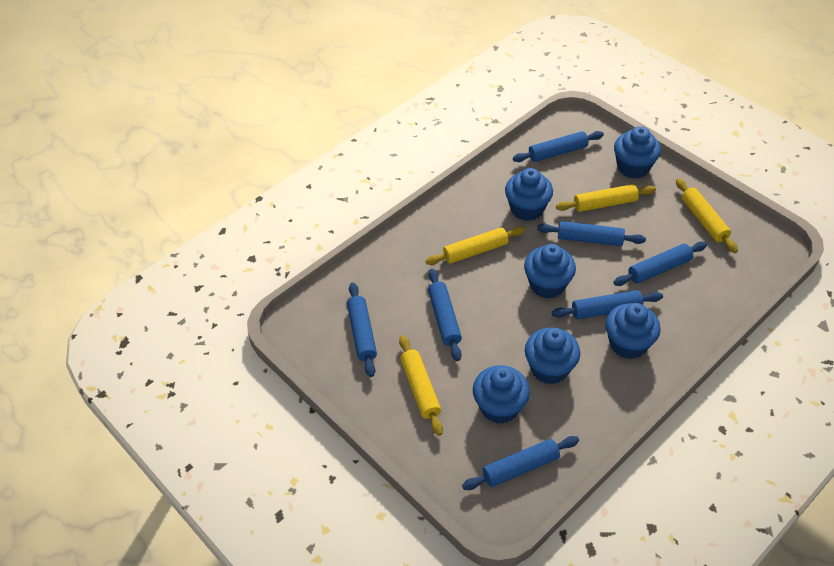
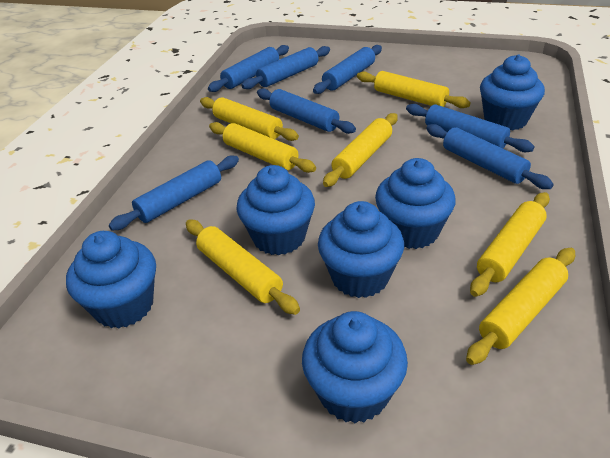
yellow rolling pin: 4 -> 7

